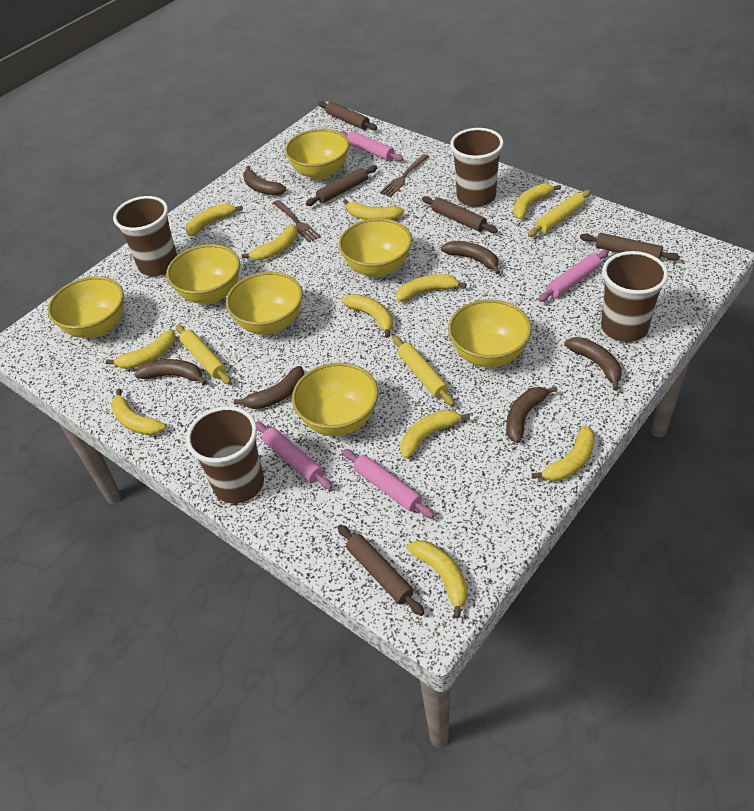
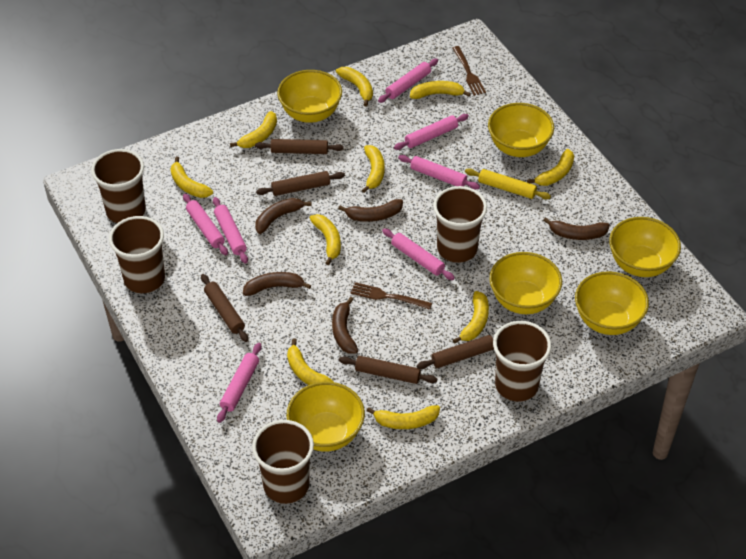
brown banana: 6 -> 5
brown cup: 4 -> 5
pink rolling pin: 4 -> 7
yellow banana: 11 -> 10
yellow bowl: 7 -> 6
yellow rolling pin: 3 -> 1

